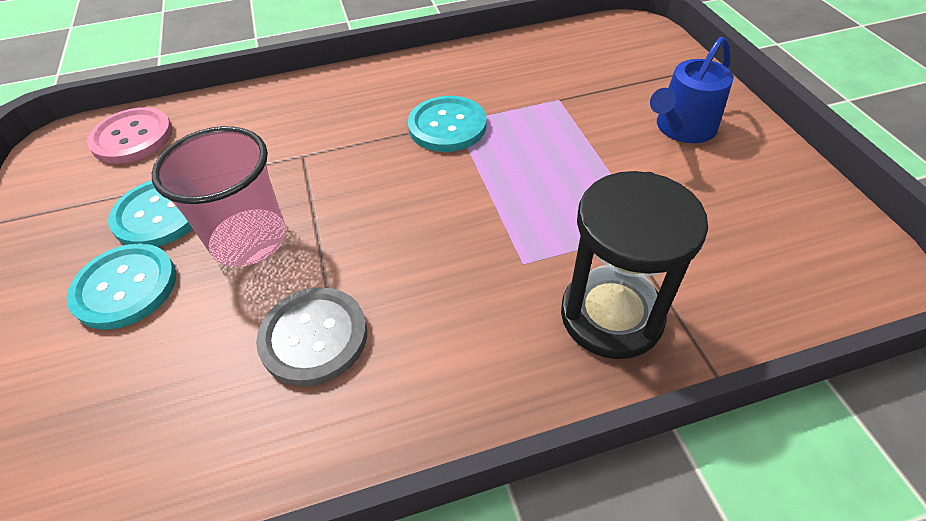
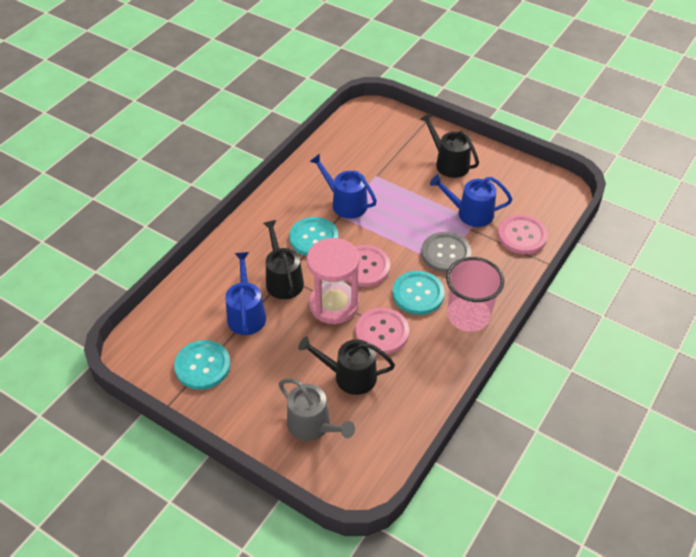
black hourglass: 1 -> 0
black watering can: 0 -> 3
blue watering can: 1 -> 3
grey watering can: 0 -> 1
pink button: 1 -> 3
pink hourglass: 0 -> 1

